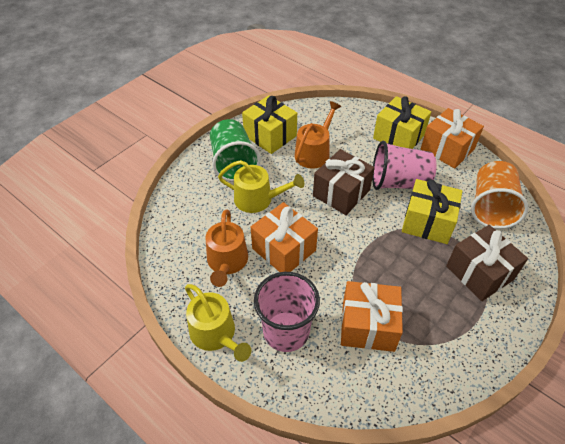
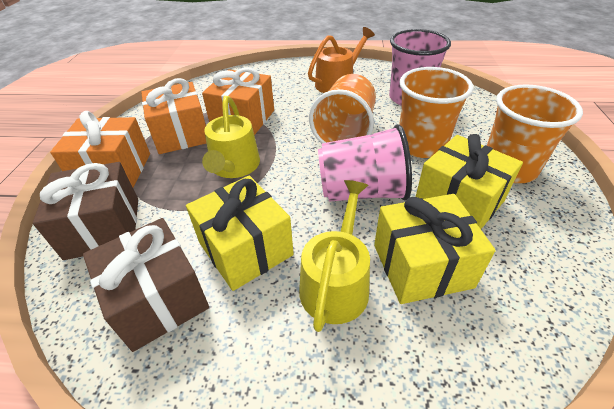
green cup: 1 -> 0
orange cup: 1 -> 3
orange watering can: 2 -> 1

